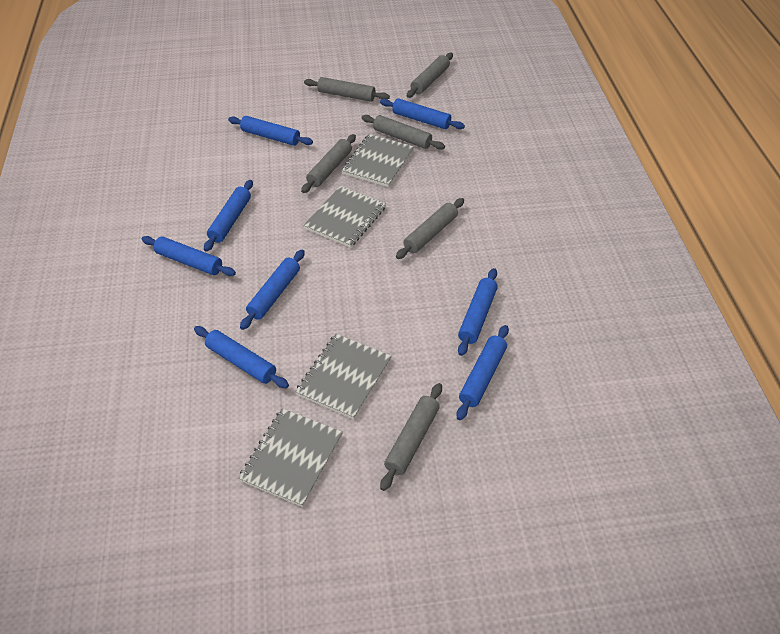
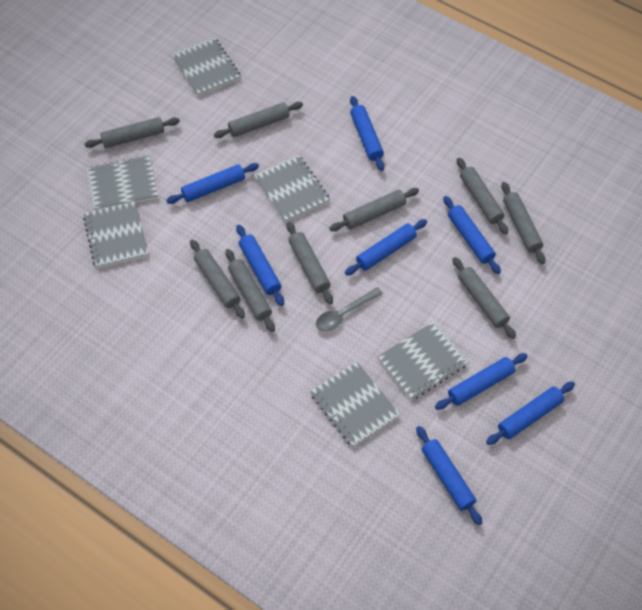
grey notebook: 4 -> 6
grey rolling pin: 6 -> 9
grey spoon: 0 -> 1

